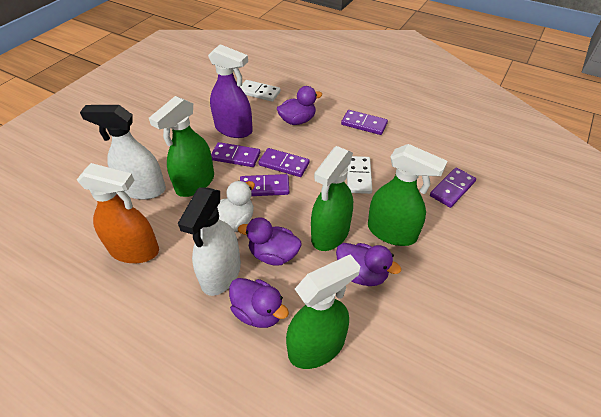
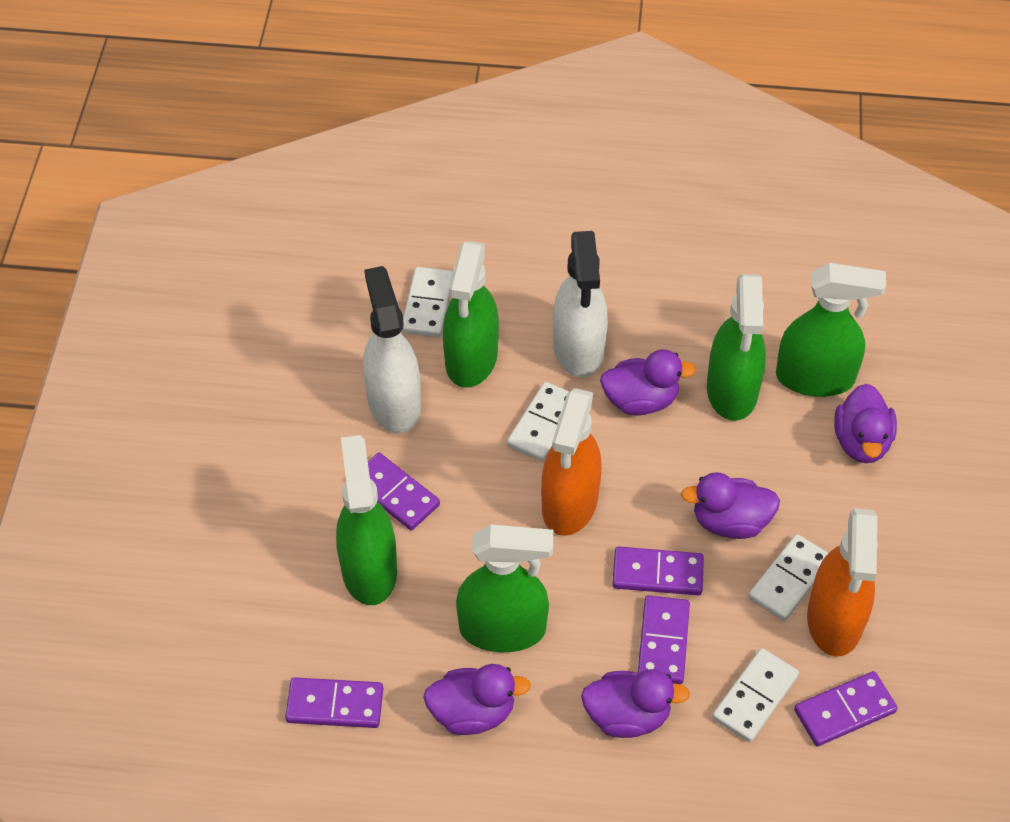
green spray bottle: 4 -> 5
orange spray bottle: 1 -> 2
purple duck: 4 -> 5
purple spray bottle: 1 -> 0
white domino: 2 -> 4
white duck: 1 -> 0

